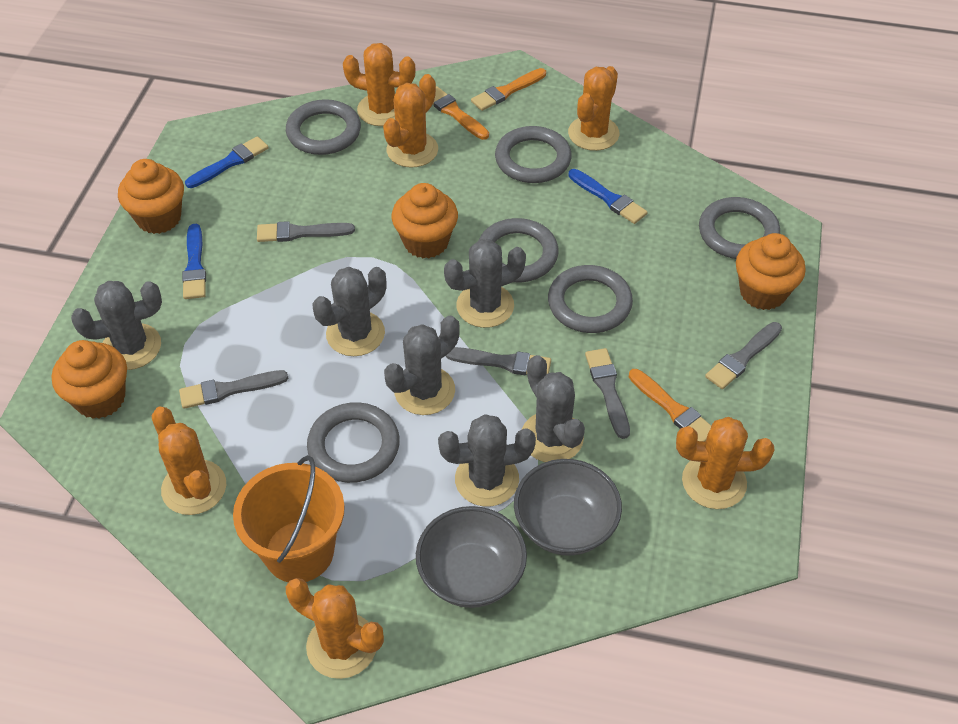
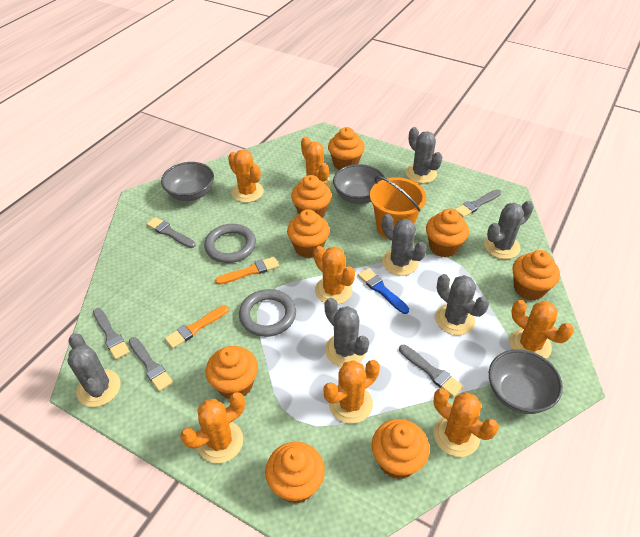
blue brush: 3 -> 1
grey bowl: 2 -> 3
grey ring: 6 -> 2
orange brush: 3 -> 2
orange cactus: 6 -> 7
orange cupcake: 4 -> 8

